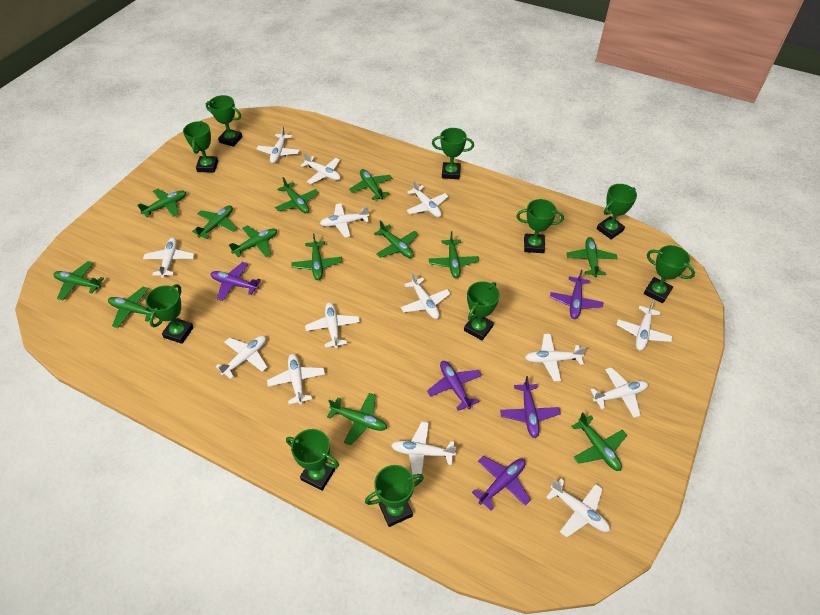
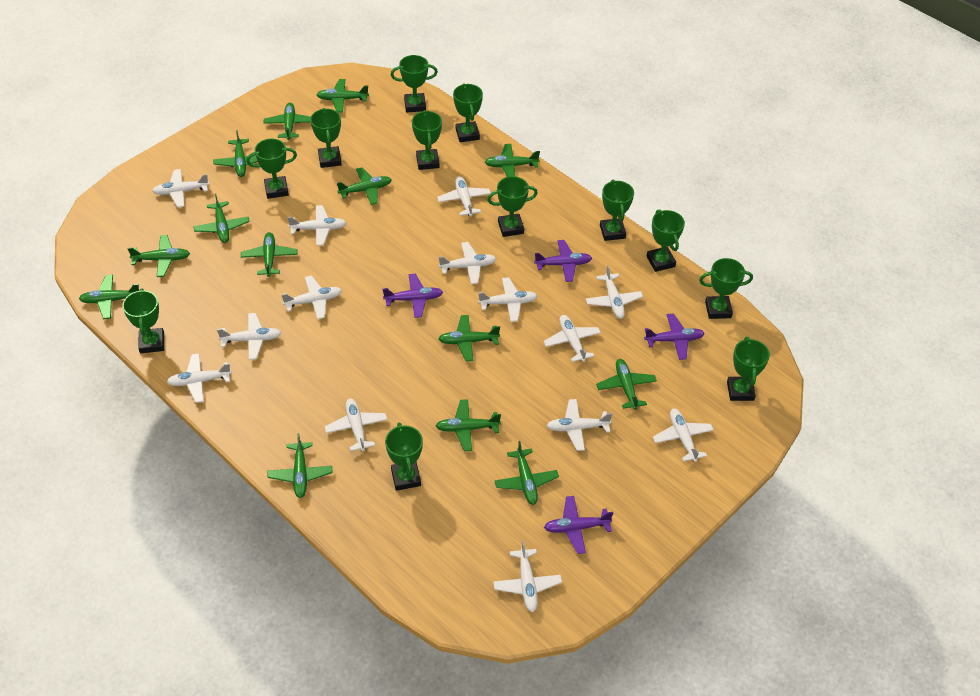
green plane: 13 -> 14
green trophy: 10 -> 12
purple plane: 5 -> 4

